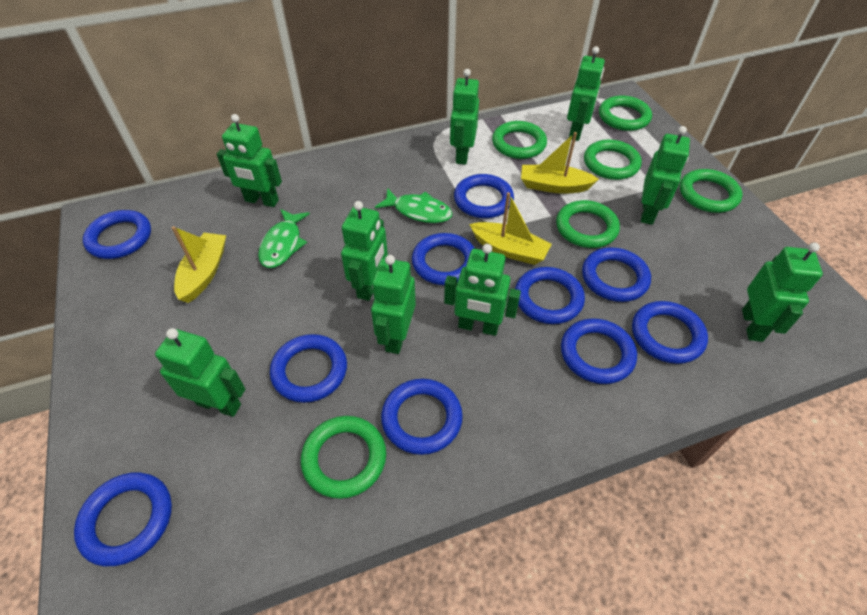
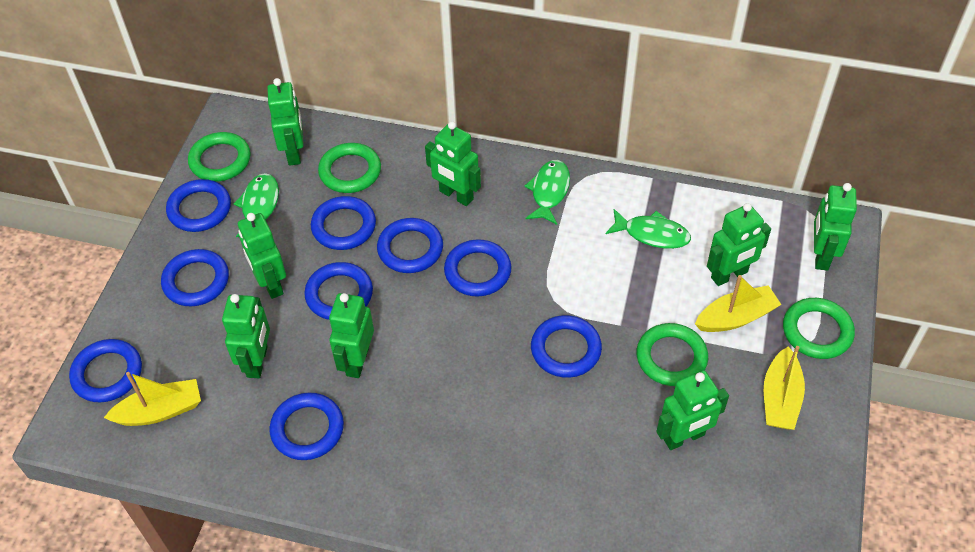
blue ring: 10 -> 9
green fish: 2 -> 3
green ring: 6 -> 4
green robot: 9 -> 8

